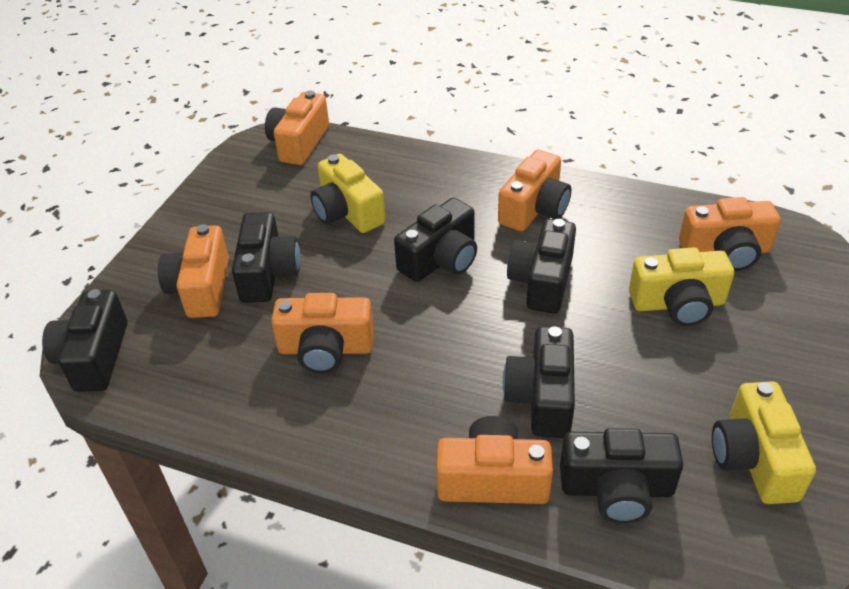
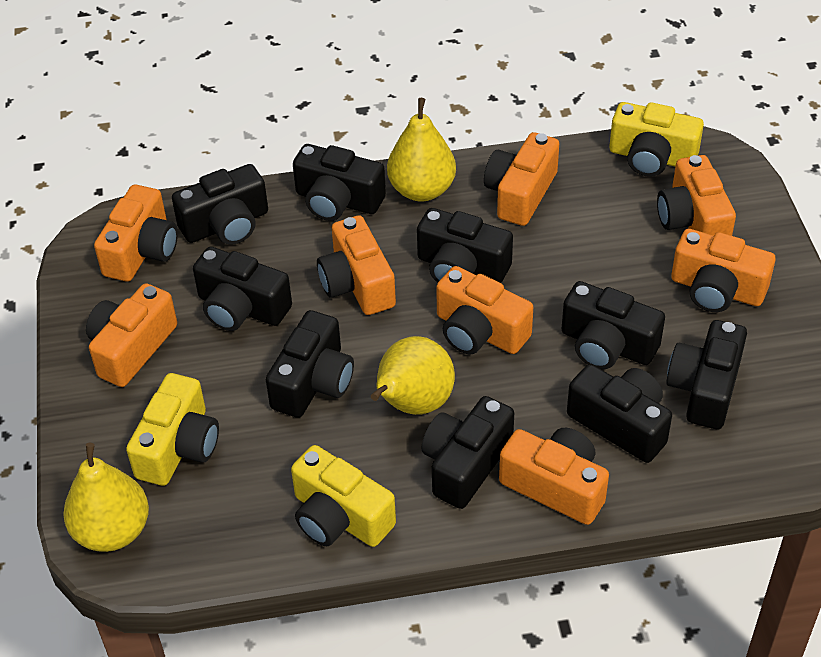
black camera: 6 -> 9
orange camera: 6 -> 8
yellow pear: 0 -> 3

